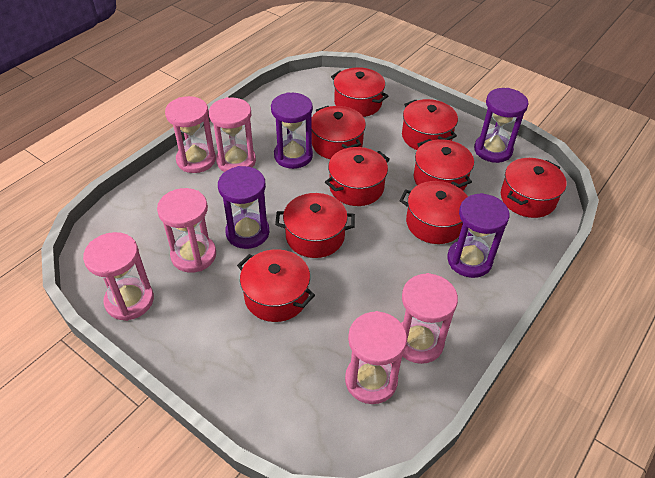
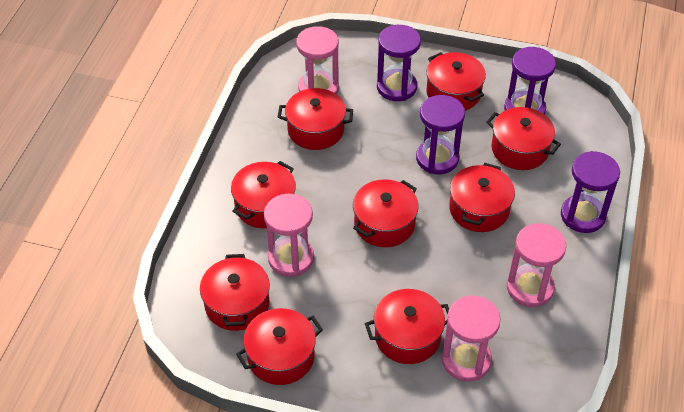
pink hourglass: 6 -> 4

